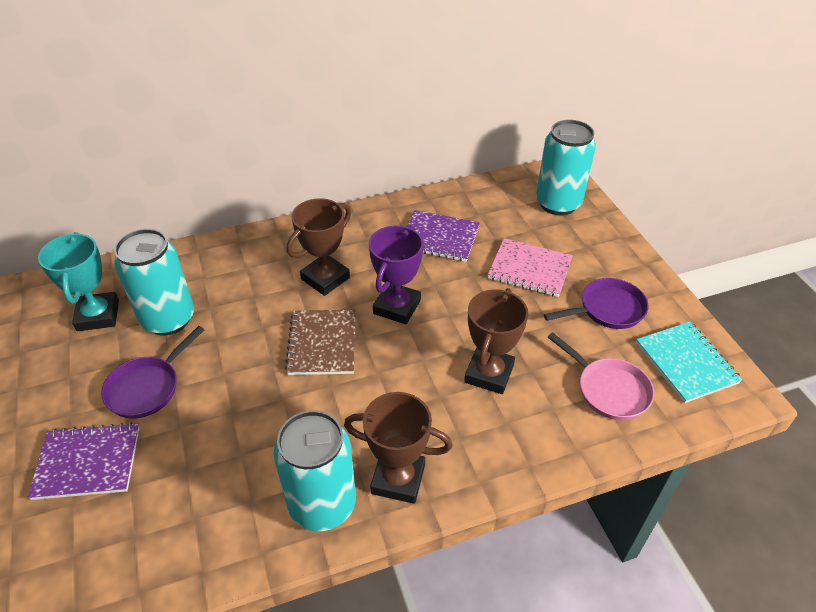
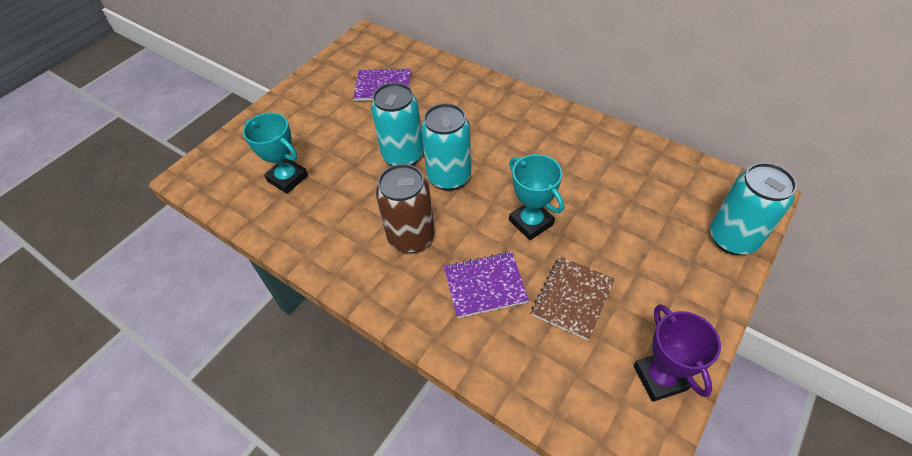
brown can: 0 -> 1
brown trophy: 3 -> 0
pink notebook: 1 -> 0
pink pan: 1 -> 0
purple pan: 2 -> 0
turquoise notebook: 1 -> 0
turquoise trophy: 1 -> 2

